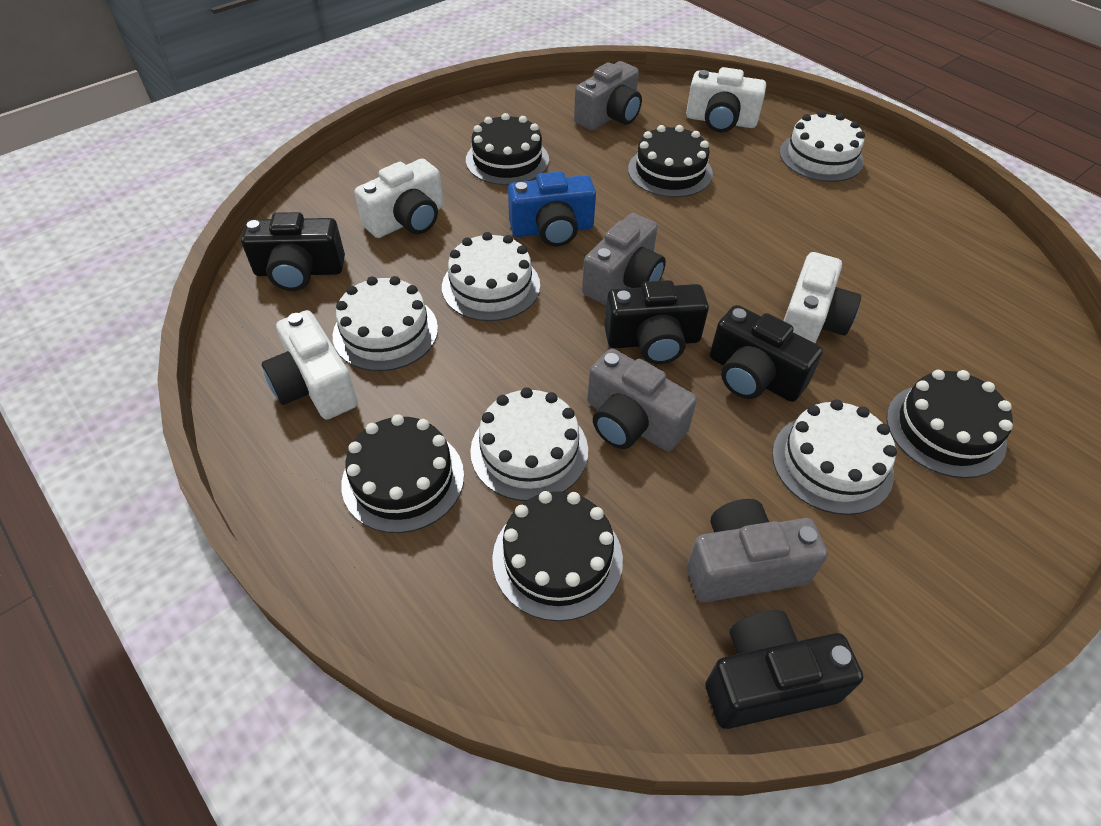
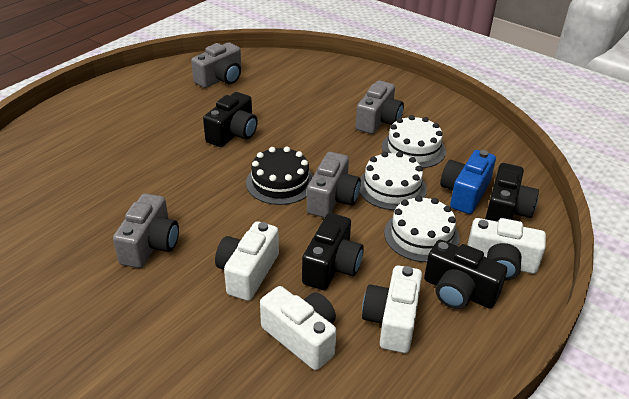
black cake: 5 -> 1
white cake: 5 -> 3

